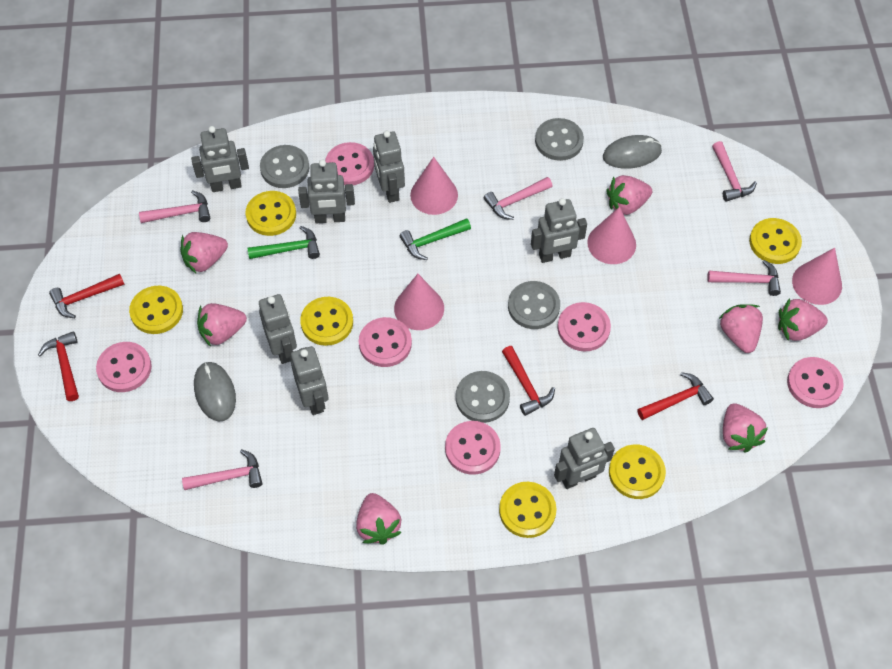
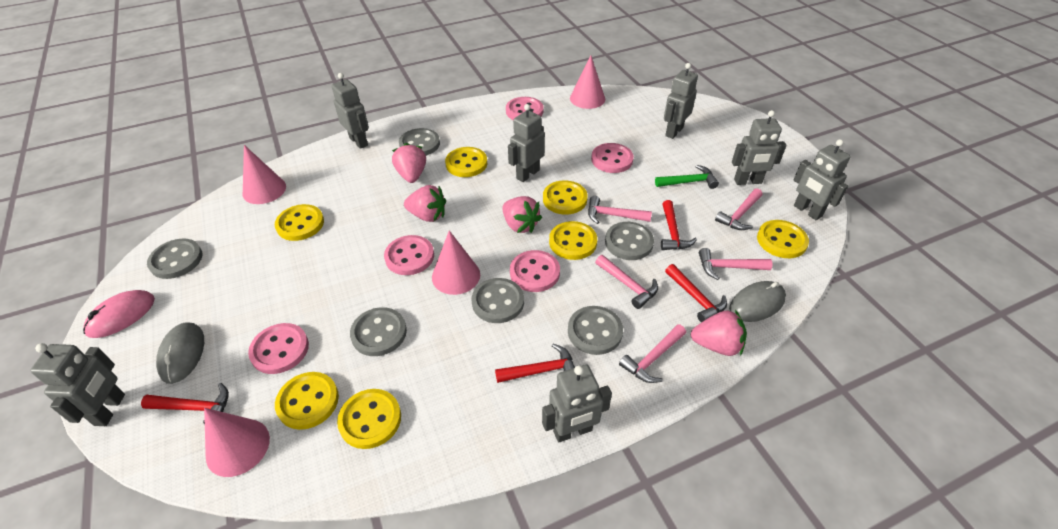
green hammer: 2 -> 1
grey button: 4 -> 6
pink button: 6 -> 5
pink mouse: 0 -> 1
pink strawberry: 7 -> 4
yellow button: 6 -> 7

